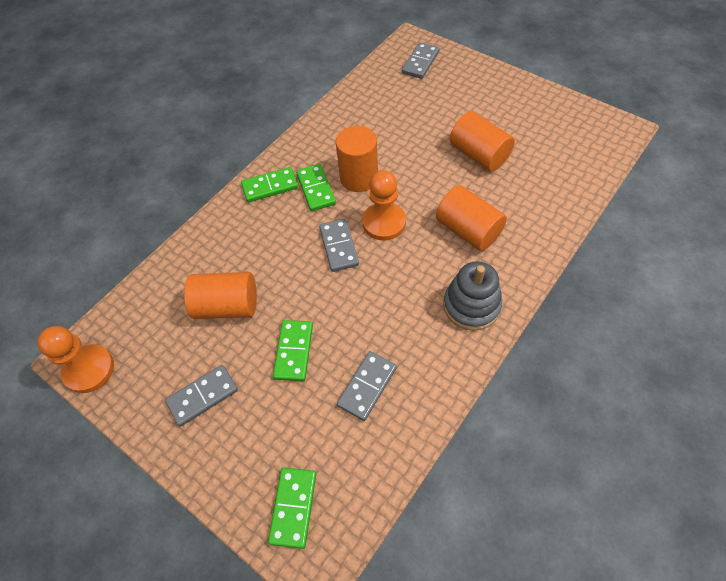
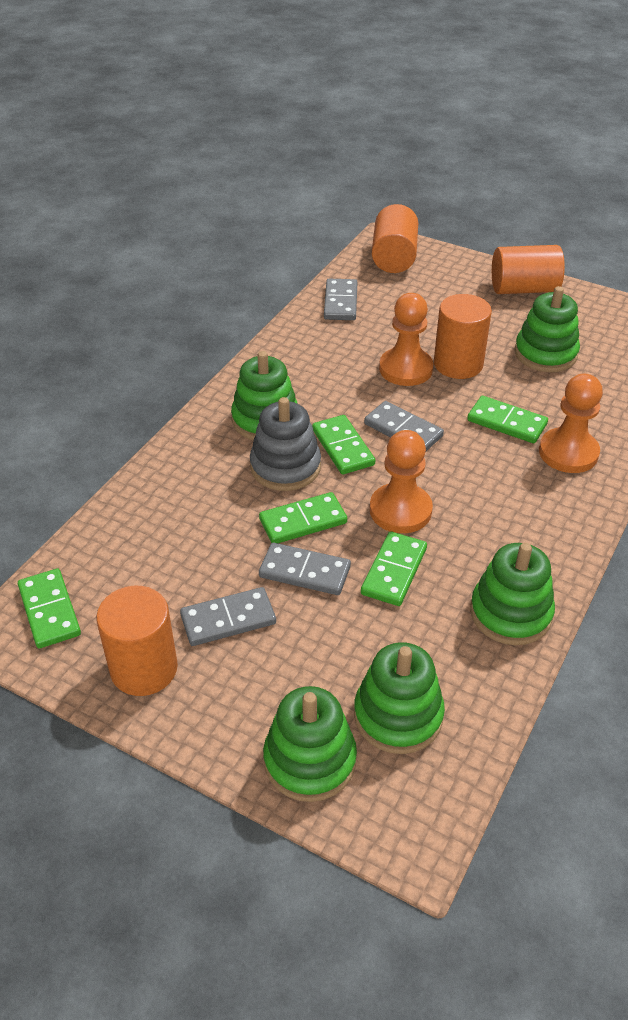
green domino: 4 -> 5
green stacking toy: 0 -> 5
orange pawn: 2 -> 3

